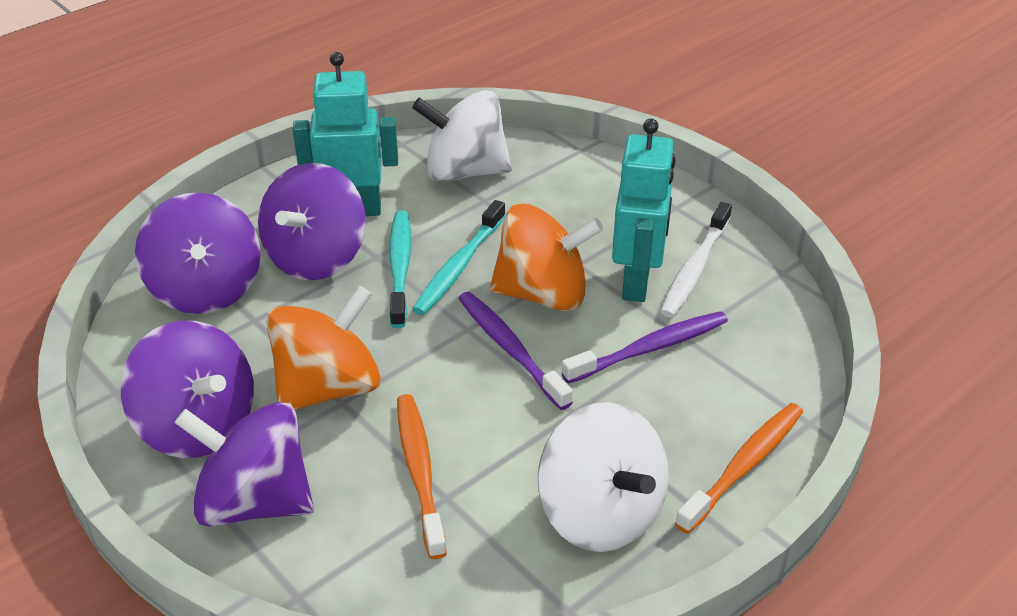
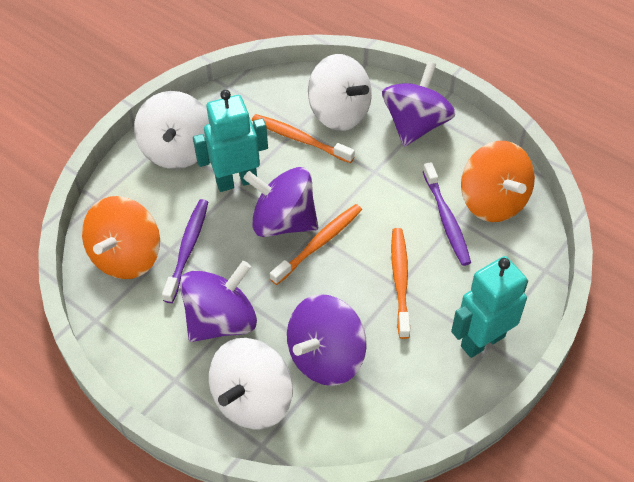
orange toothbrush: 2 -> 3
turquoise toothbrush: 2 -> 0
white spinning top: 2 -> 3
white toothbrush: 1 -> 0

